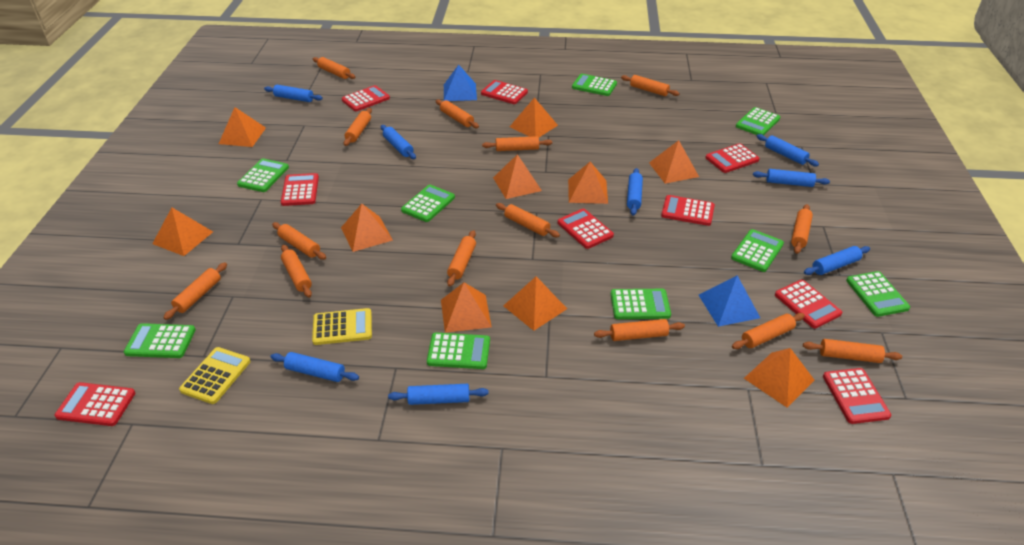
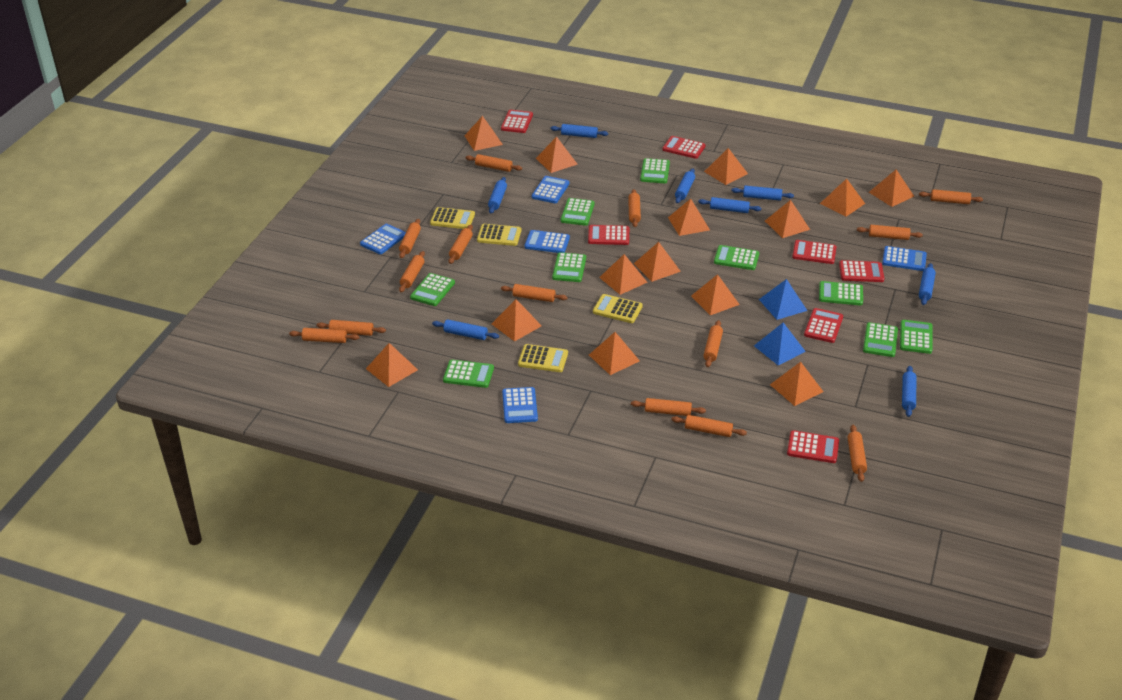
blue calculator: 0 -> 5
orange pyramid: 10 -> 14
red calculator: 9 -> 7
yellow calculator: 2 -> 4

